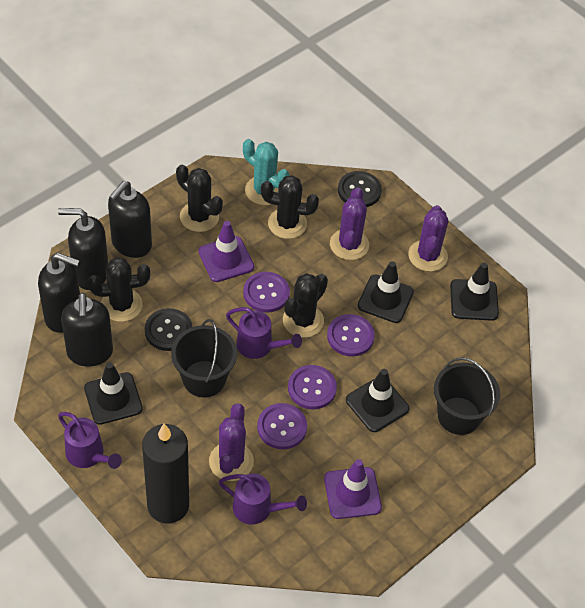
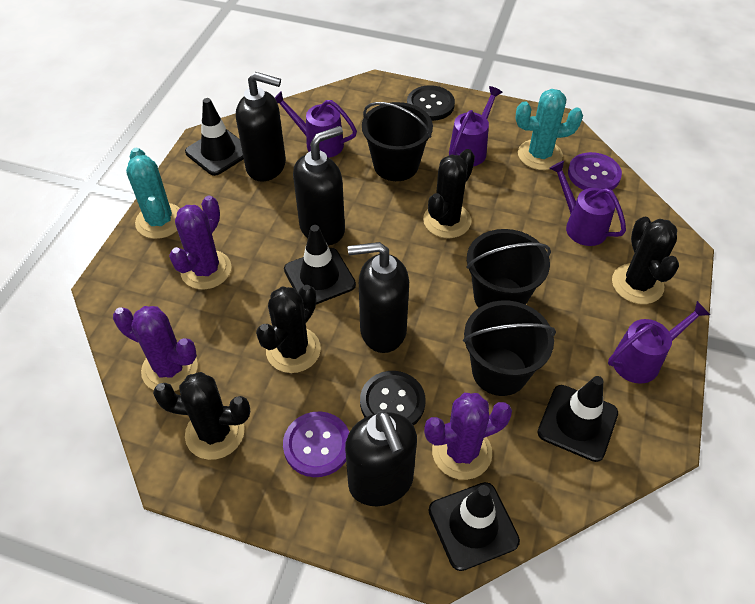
black bucket: 2 -> 3
black candle: 1 -> 0
purple button: 4 -> 2
purple traffic cone: 2 -> 0
purple watering can: 3 -> 4
turquoise cactus: 1 -> 2

